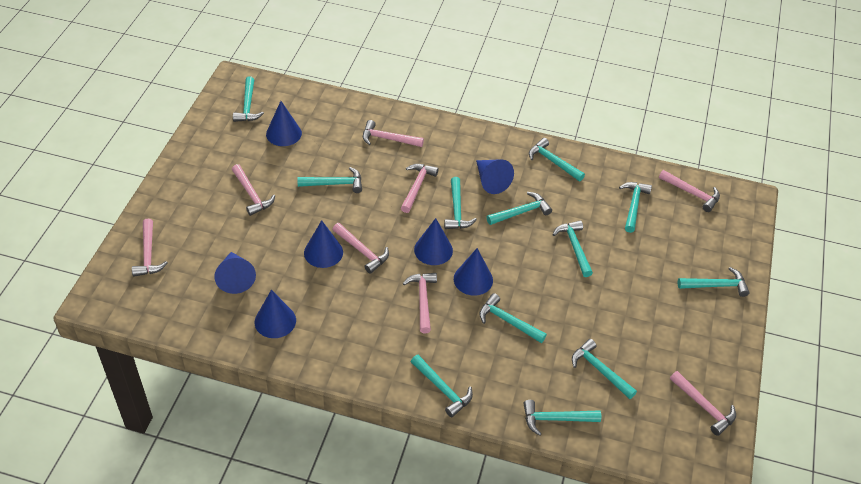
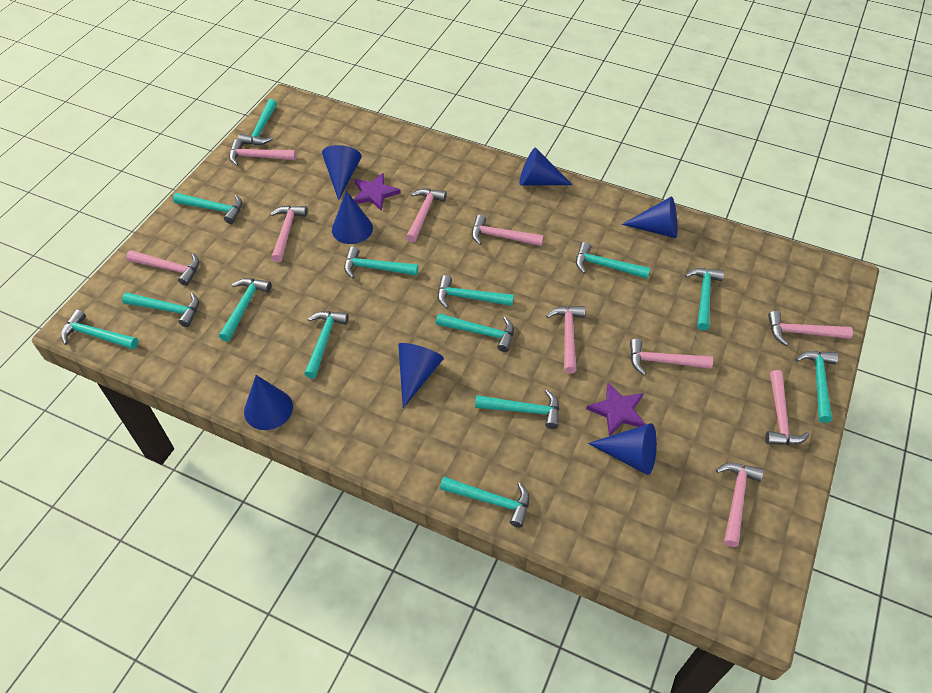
pink hammer: 8 -> 10
purple star: 0 -> 2
turquoise hammer: 12 -> 14

